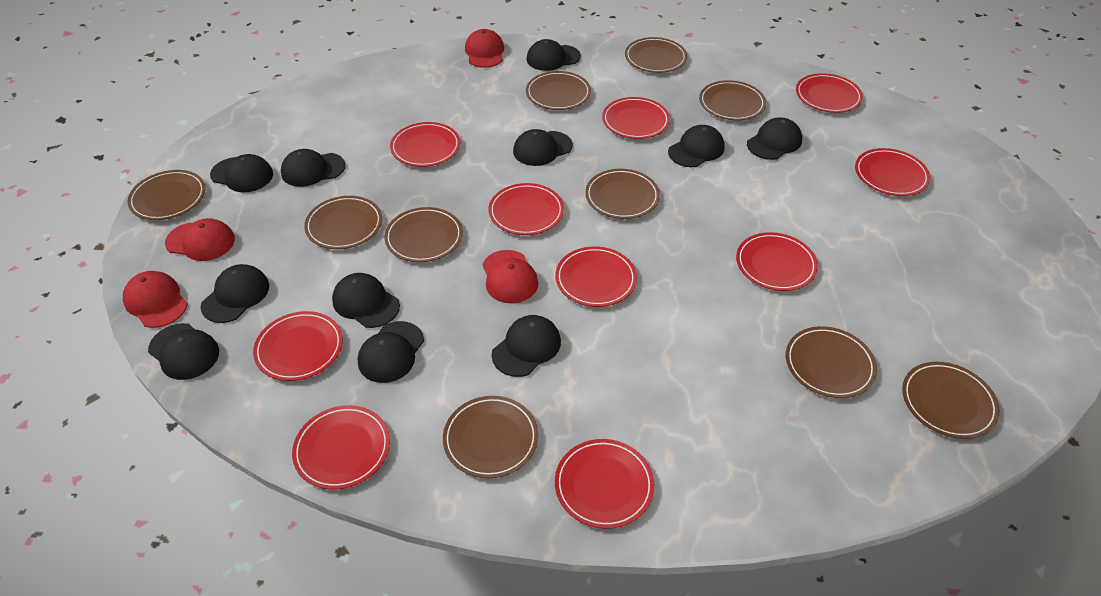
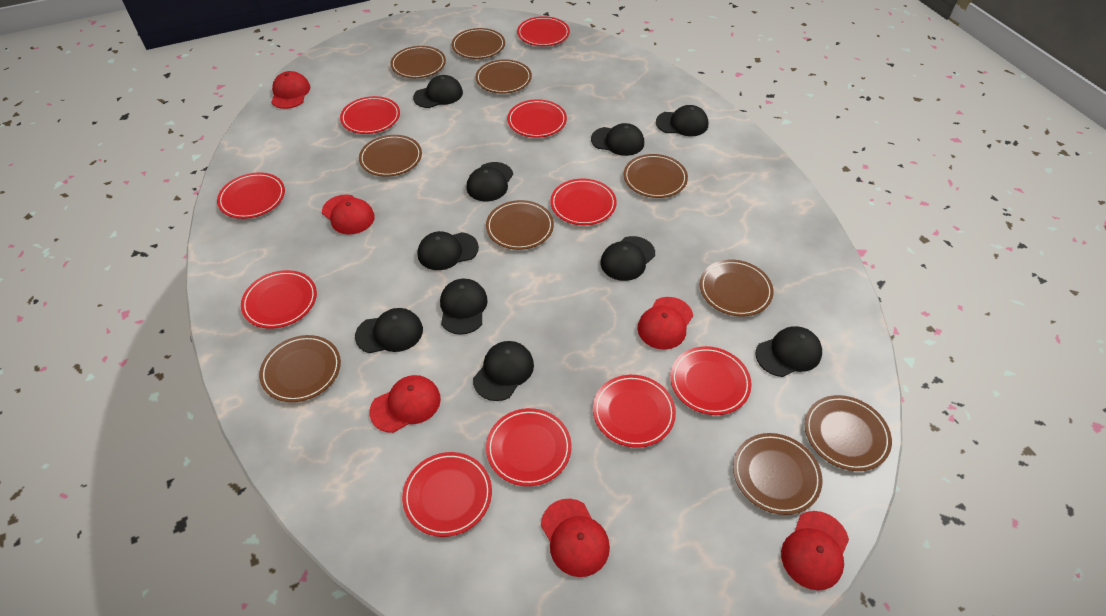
black cap: 11 -> 10
red cap: 4 -> 6

